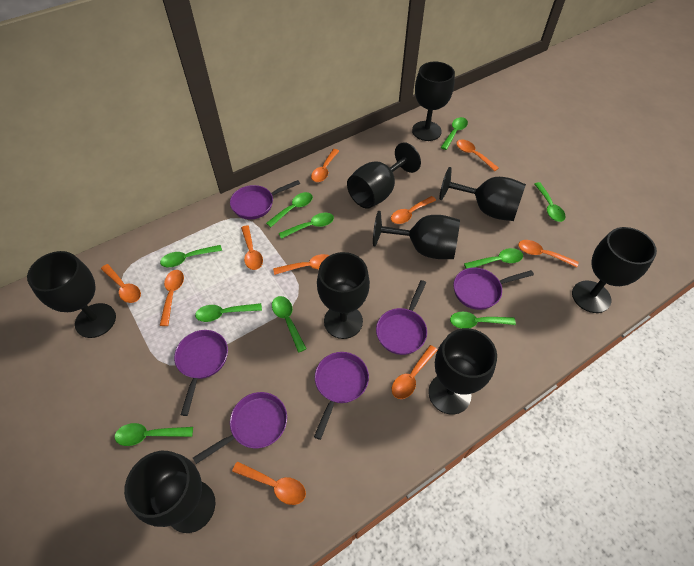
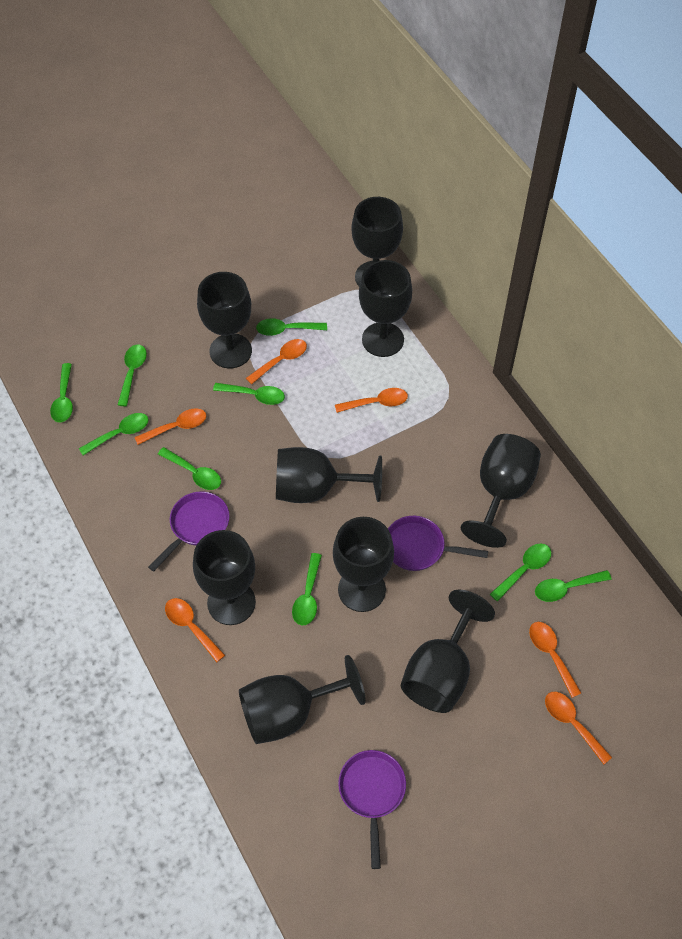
green spoon: 10 -> 9
orange spoon: 10 -> 6
purple pan: 6 -> 3

